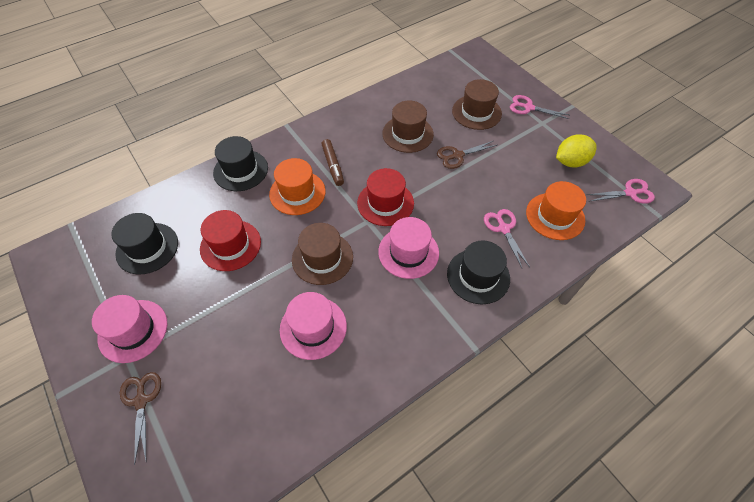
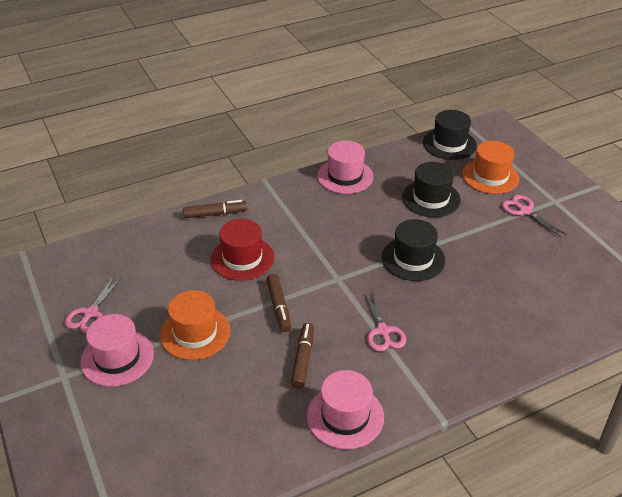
brown hat: 3 -> 0
brown marker: 1 -> 3
brown scissors: 2 -> 0
red hat: 2 -> 1
yellow lemon: 1 -> 0

